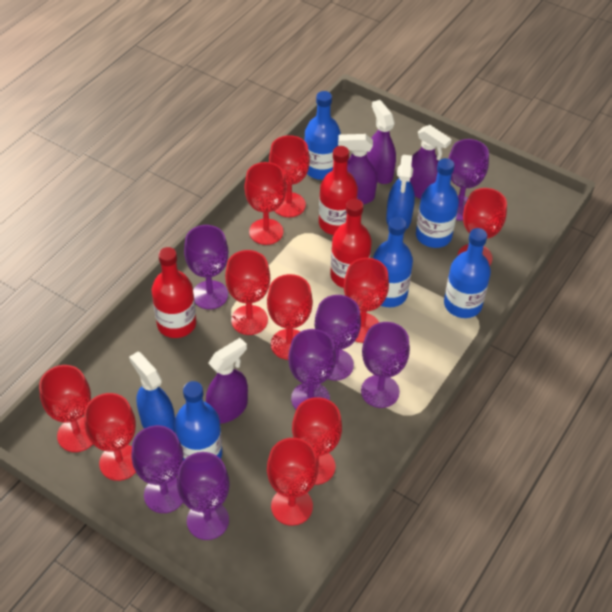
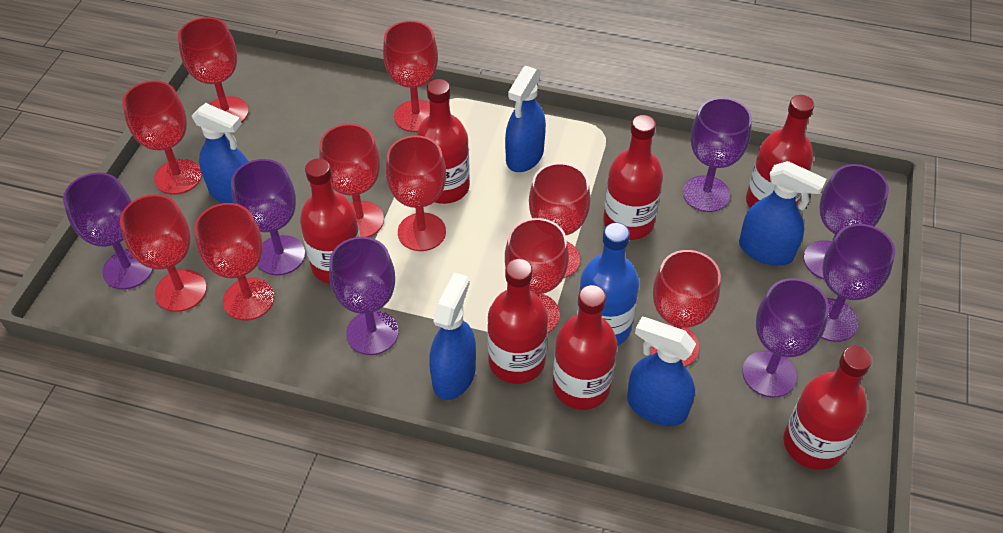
blue bottle: 5 -> 1
blue spray bottle: 2 -> 5
purple spray bottle: 4 -> 0
red bottle: 3 -> 7

